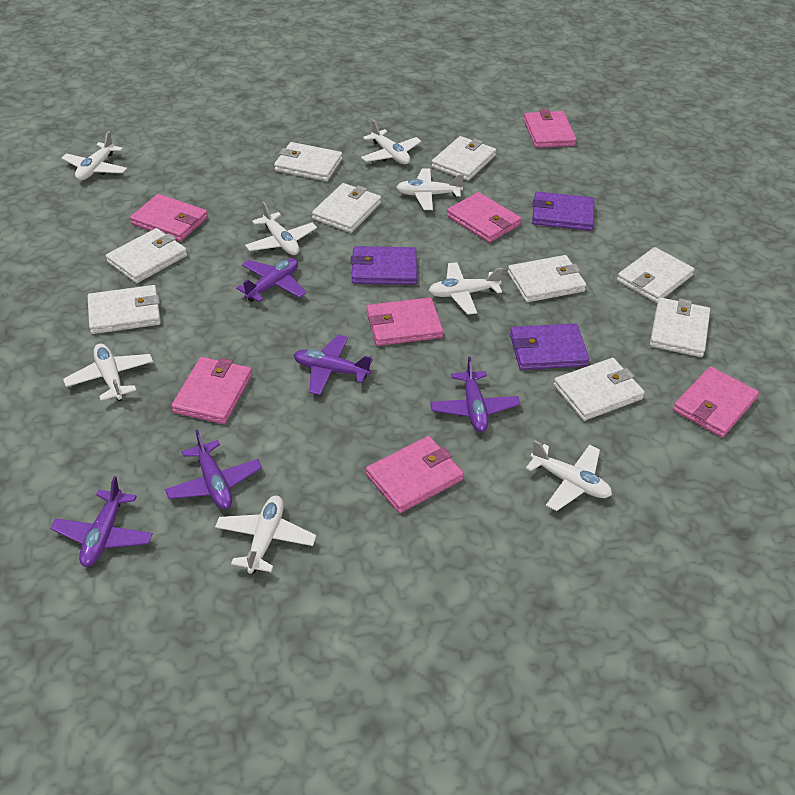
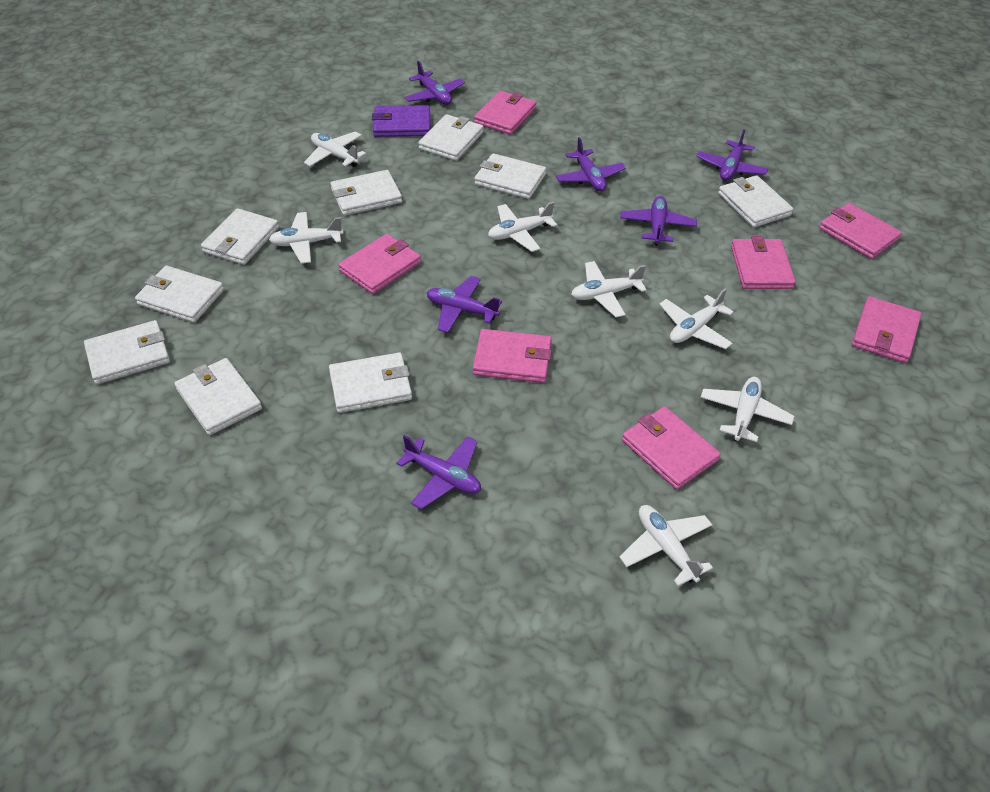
purple plane: 5 -> 6
purple wallet: 3 -> 1
white plane: 8 -> 7

